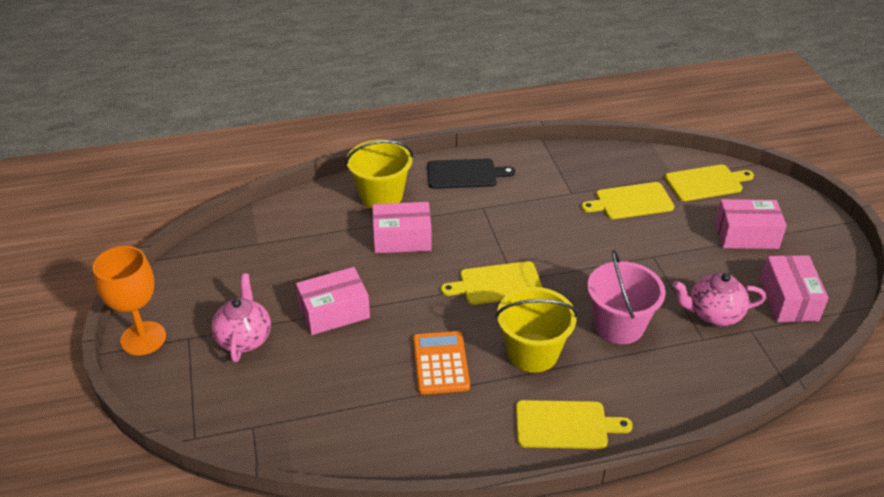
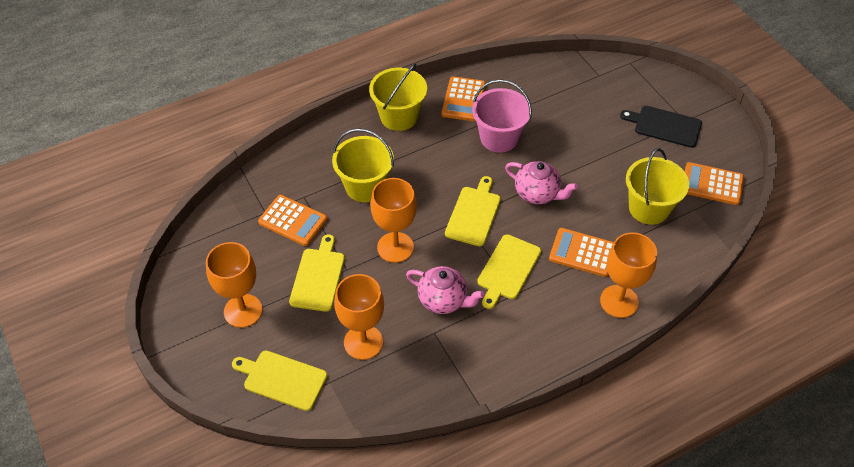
orange calculator: 1 -> 4
orange goblet: 1 -> 4
pink box: 4 -> 0
yellow bucket: 2 -> 3

